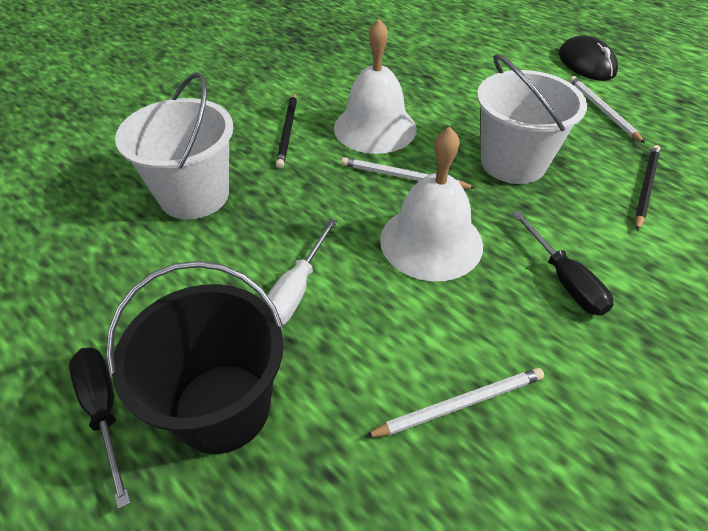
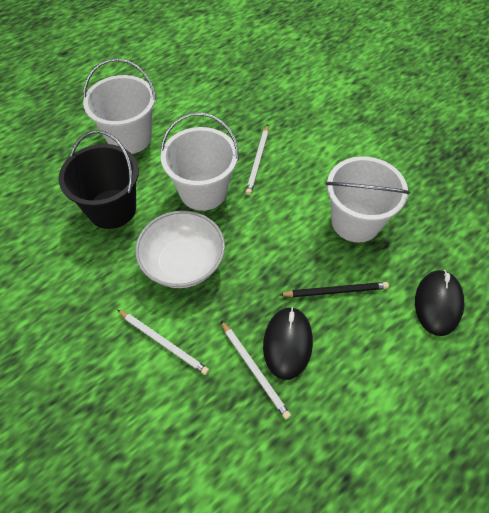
black mouse: 1 -> 2
black pencil: 2 -> 1
black screwdriver: 2 -> 0
white bell: 2 -> 0
white bowl: 0 -> 1
white bucket: 2 -> 3
white screwdriver: 1 -> 0

